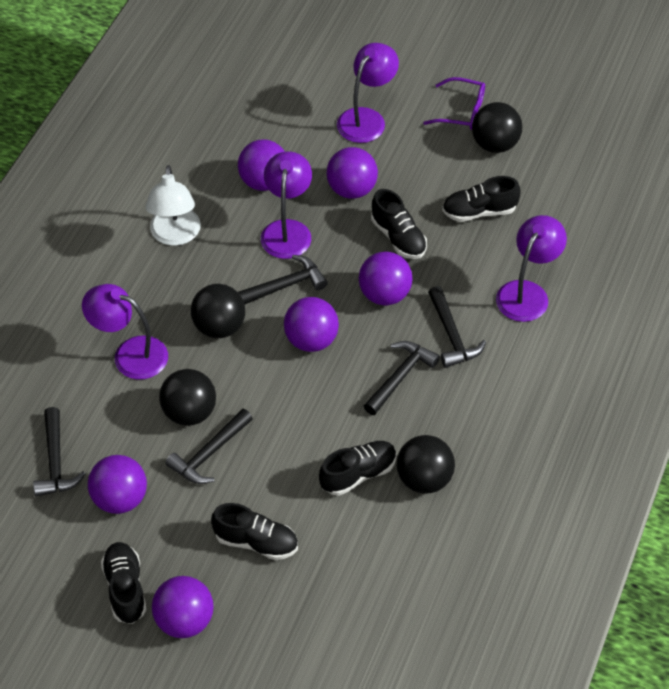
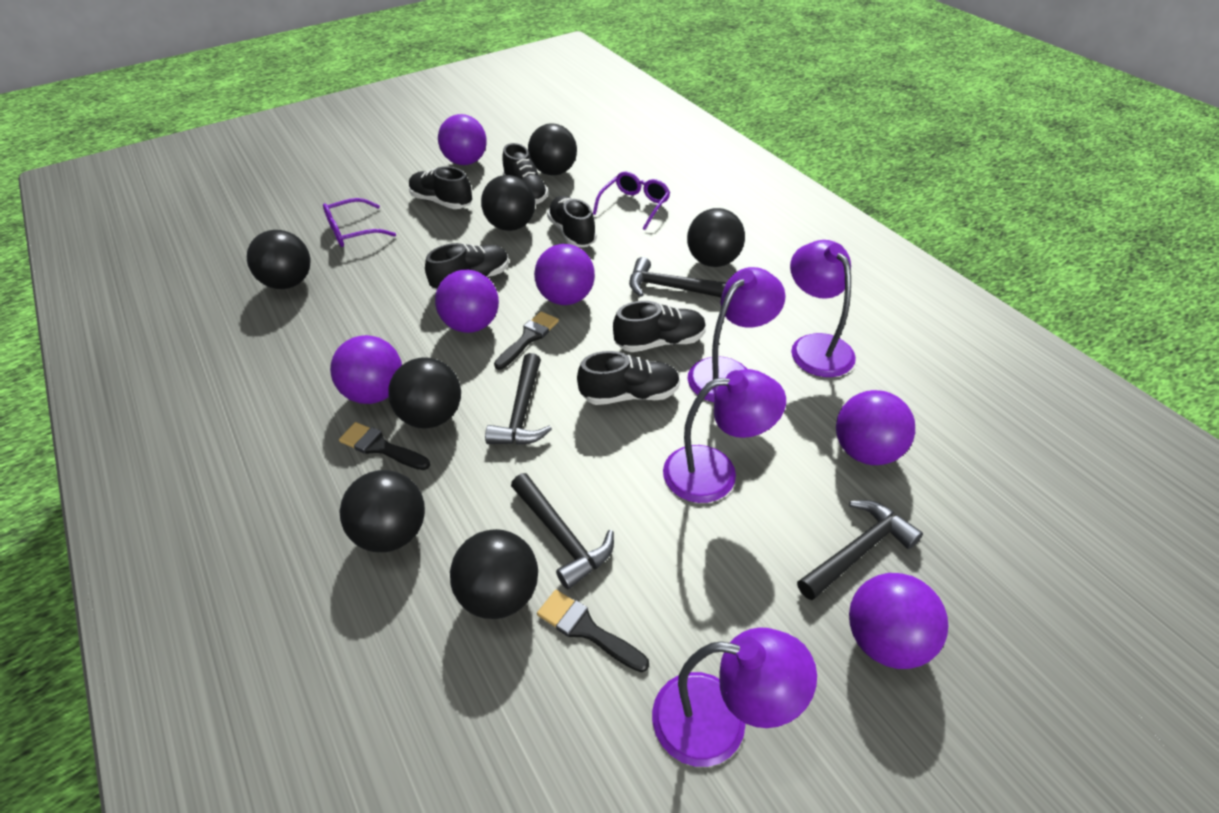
black ball: 4 -> 7
black brush: 0 -> 3
black hammer: 5 -> 4
black shoe: 5 -> 6
purple glasses: 1 -> 2
white lamp: 1 -> 0

